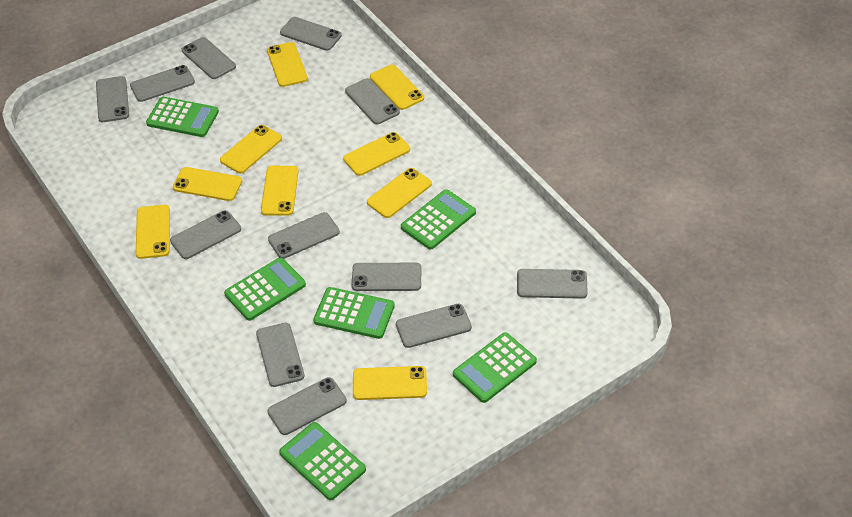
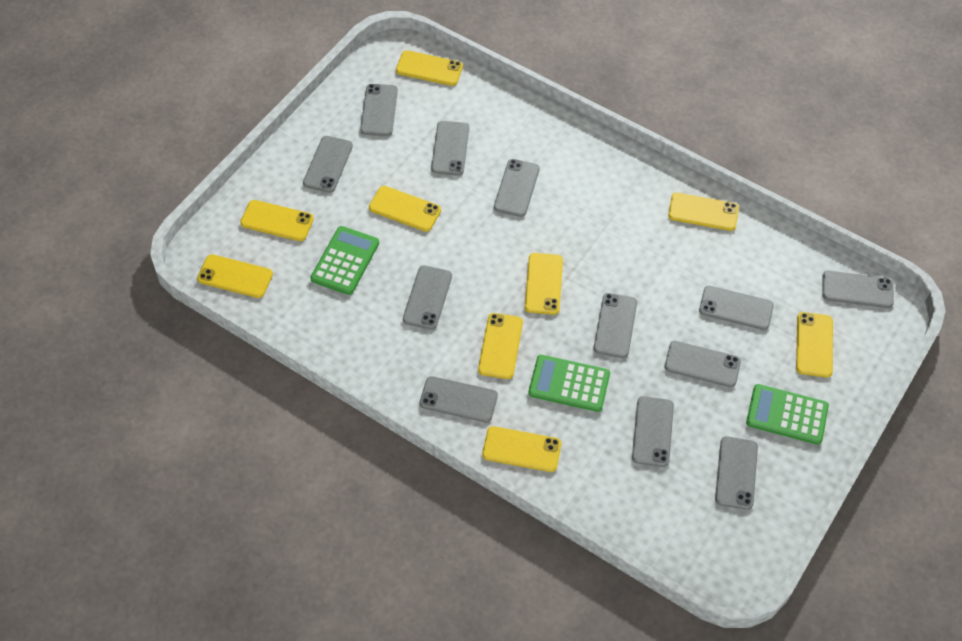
green calculator: 6 -> 3

